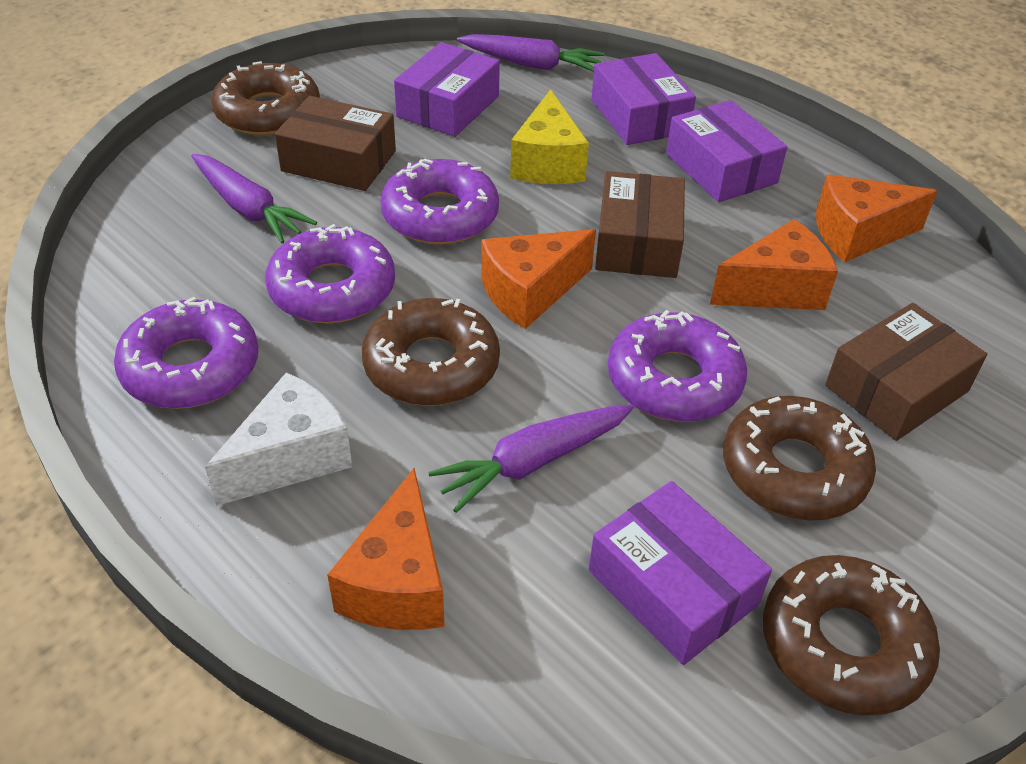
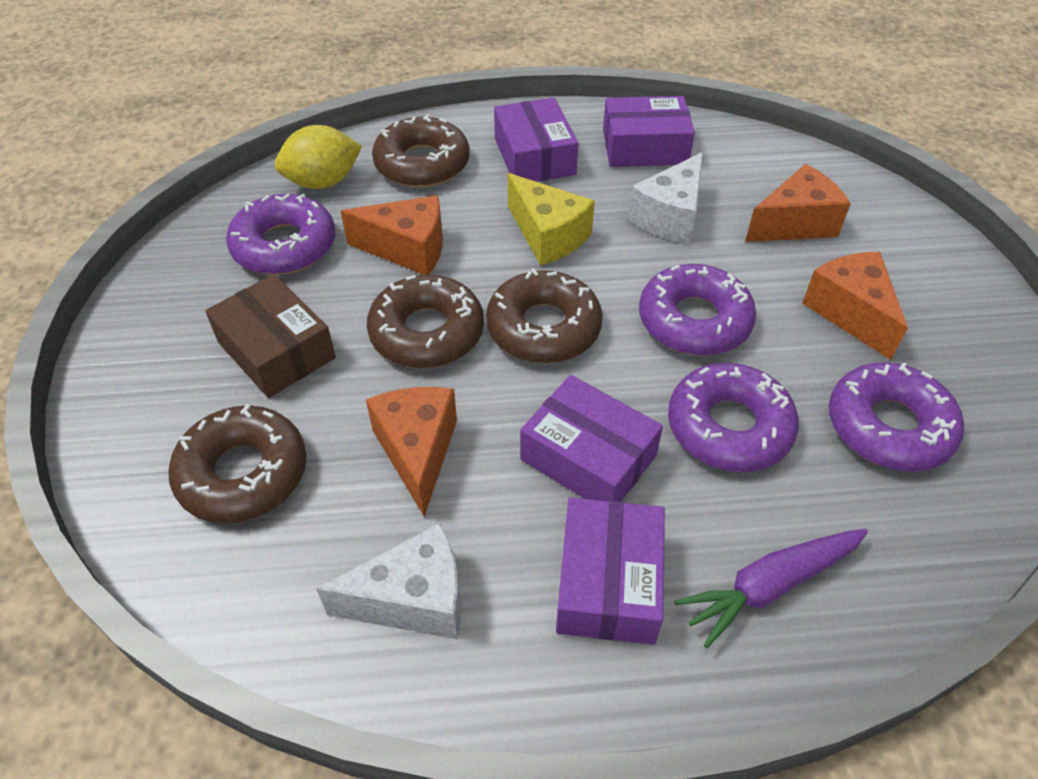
brown box: 3 -> 1
purple carrot: 3 -> 1
white cheese: 1 -> 2
yellow lemon: 0 -> 1

